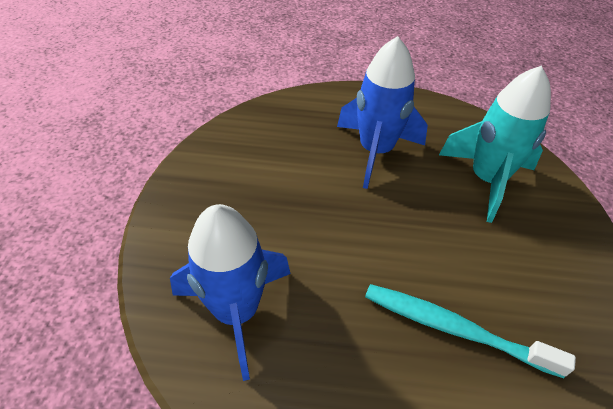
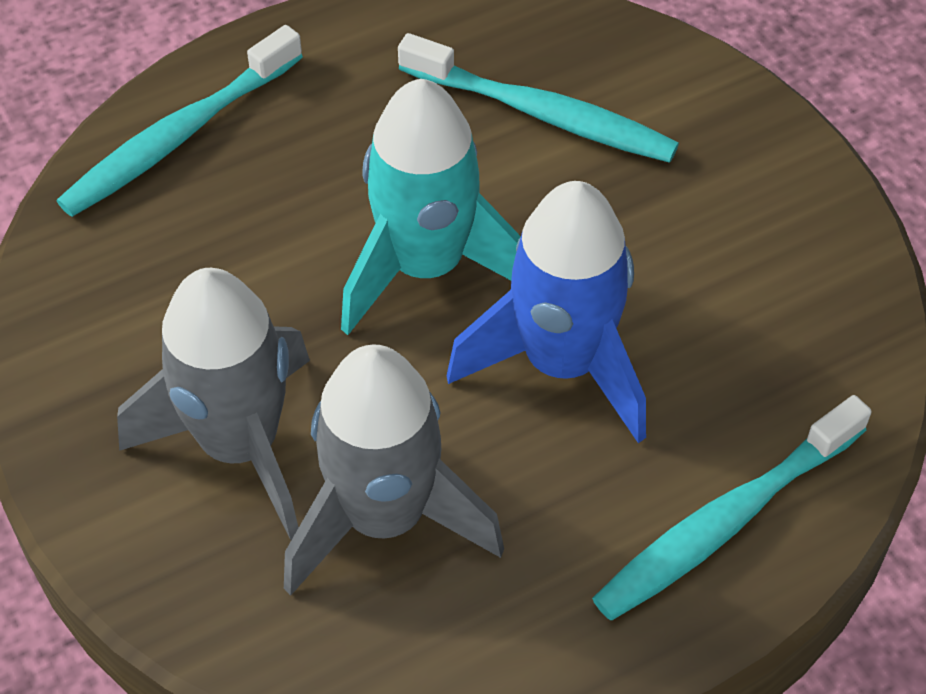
blue rocket: 2 -> 1
grey rocket: 0 -> 2
turquoise toothbrush: 1 -> 3

